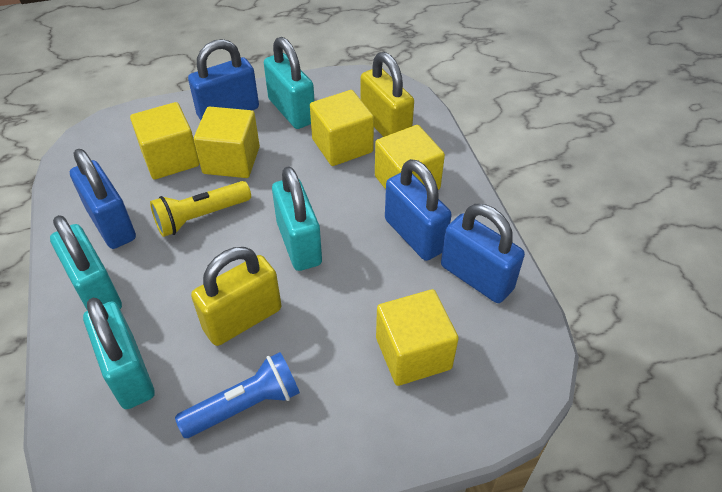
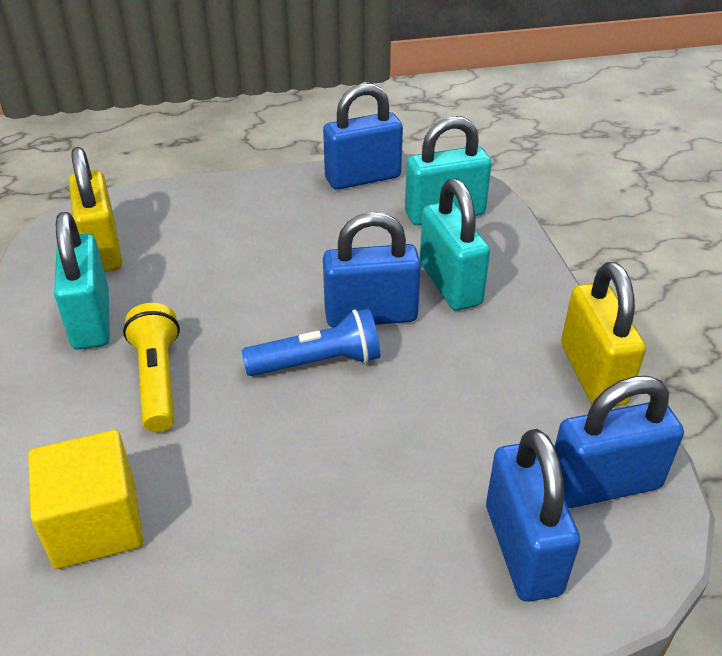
turquoise padlock: 4 -> 3
yellow cube: 5 -> 1

